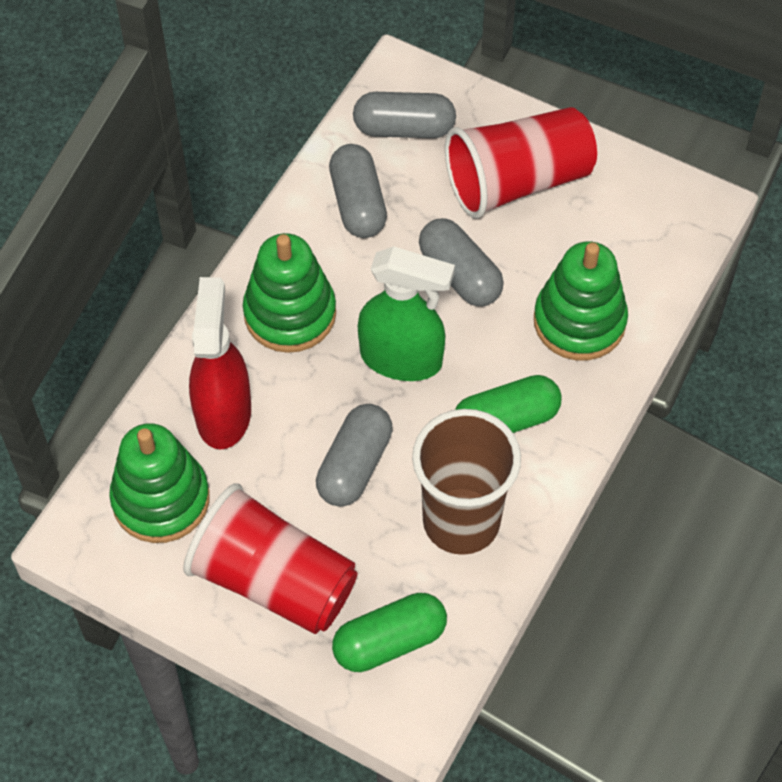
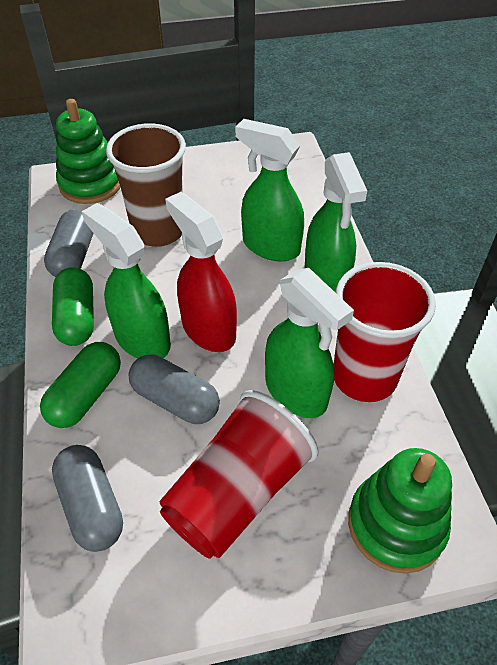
green spray bottle: 1 -> 4
green stacking toy: 3 -> 2
grey capsule: 4 -> 3

